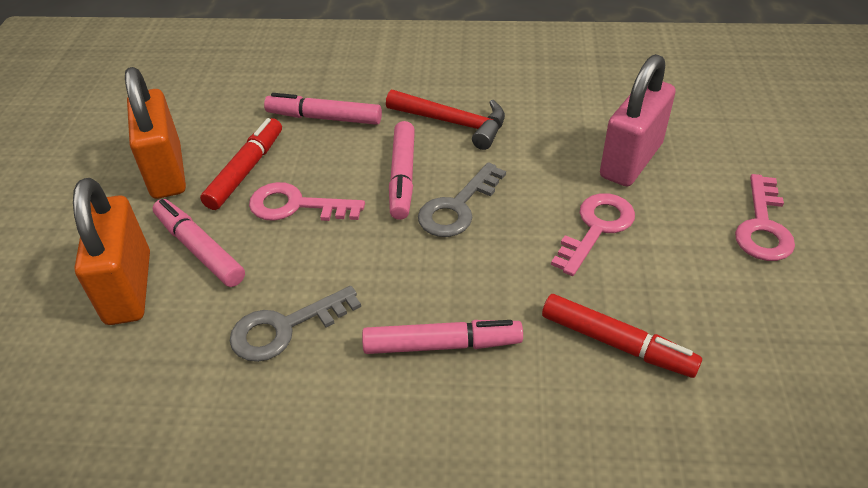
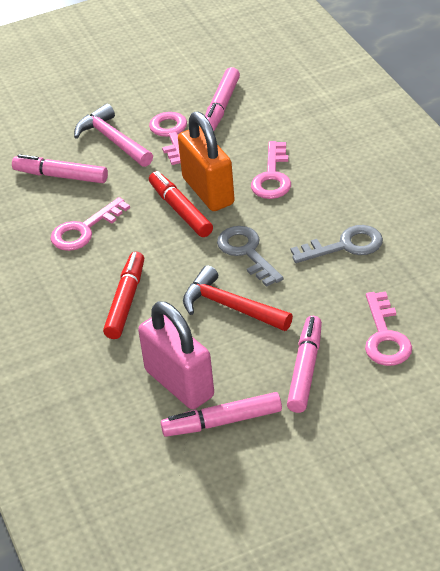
orange padlock: 2 -> 1
pink hammer: 0 -> 1
pink key: 3 -> 4

